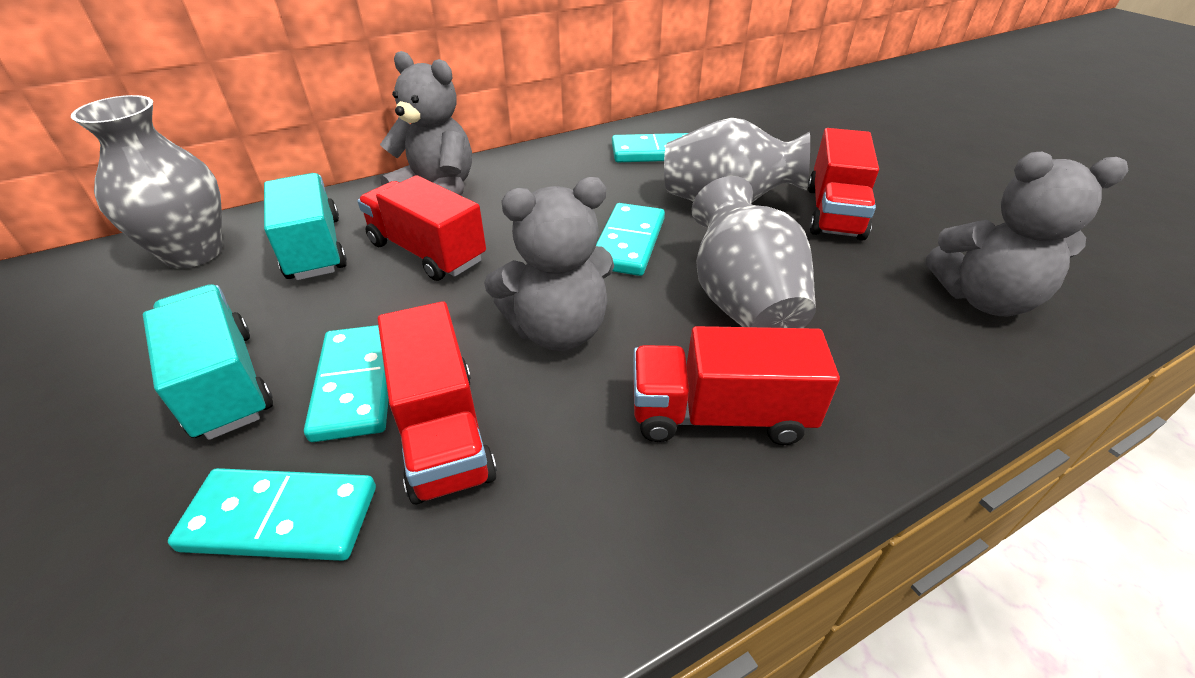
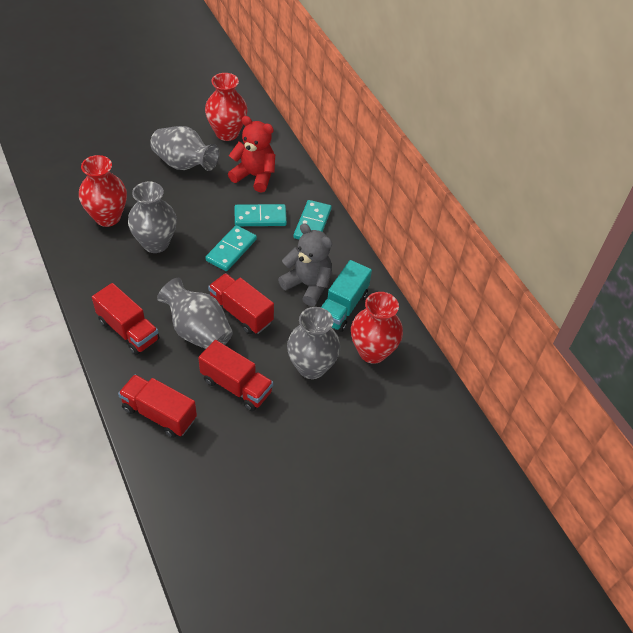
grey teddy bear: 3 -> 1
grey vase: 3 -> 4
red teddy bear: 0 -> 1
red vase: 0 -> 3
turquoise domino: 4 -> 3
turquoise truck: 2 -> 1

